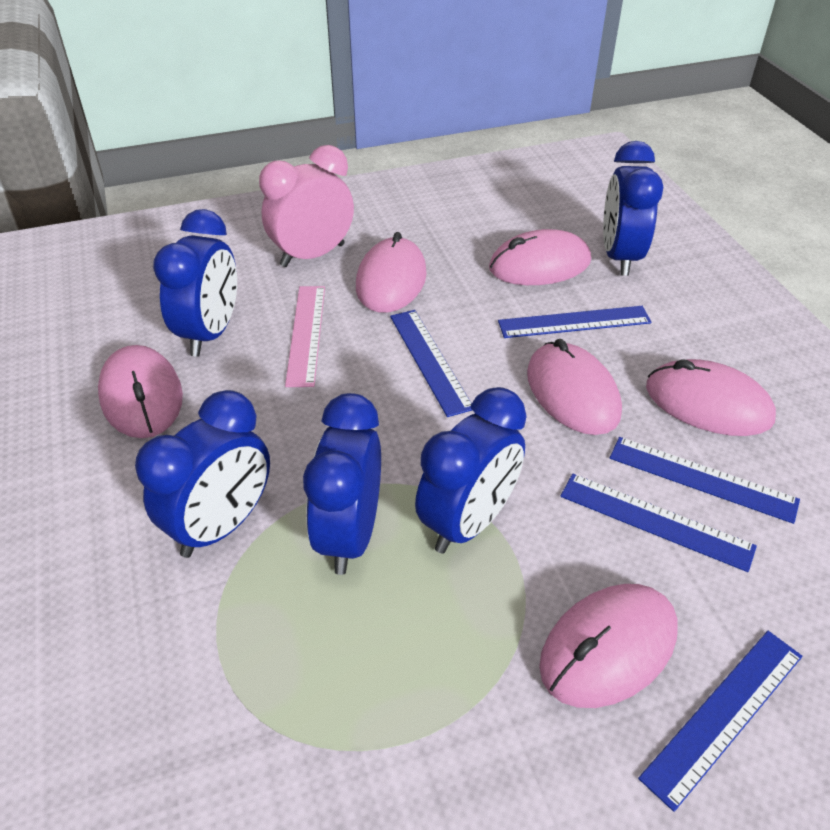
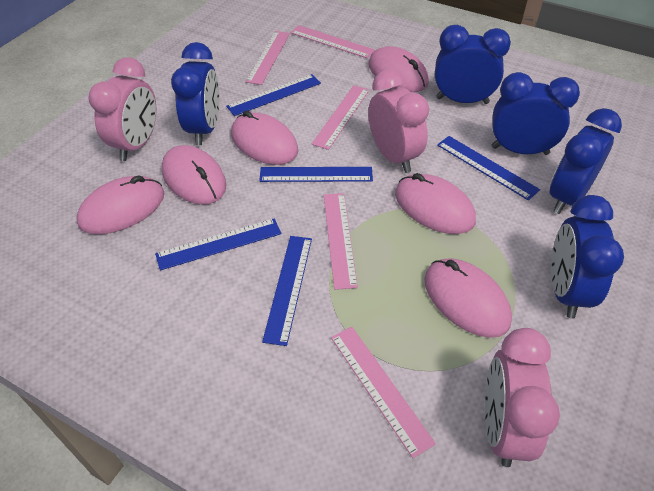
pink clock: 1 -> 3
pink ruler: 1 -> 5

